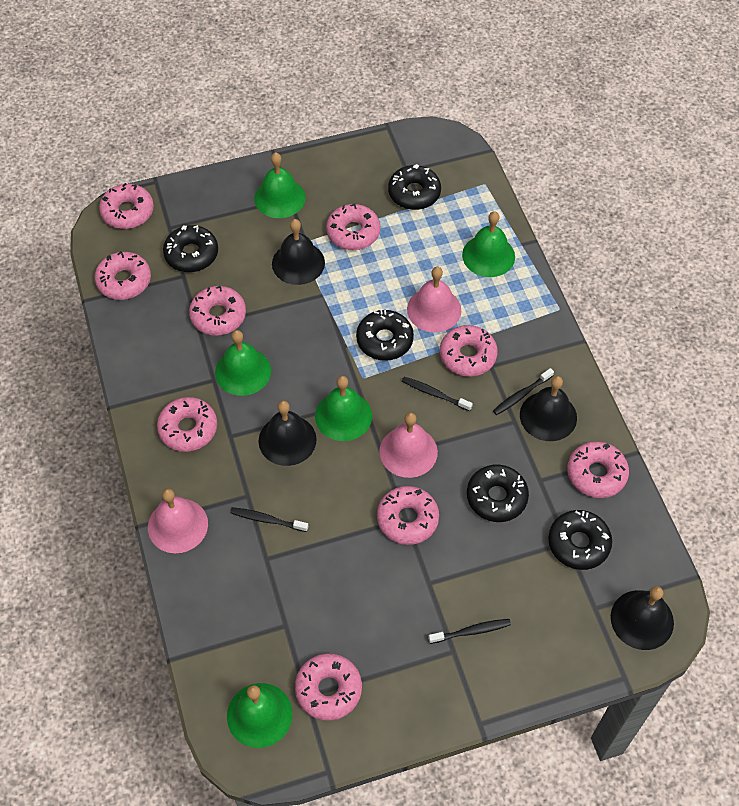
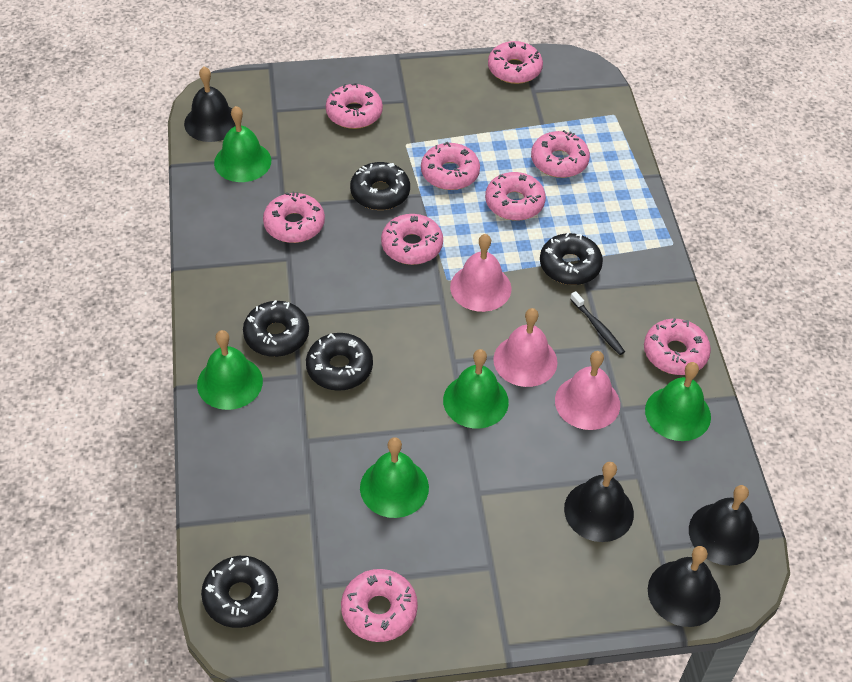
black toothbrush: 4 -> 1

